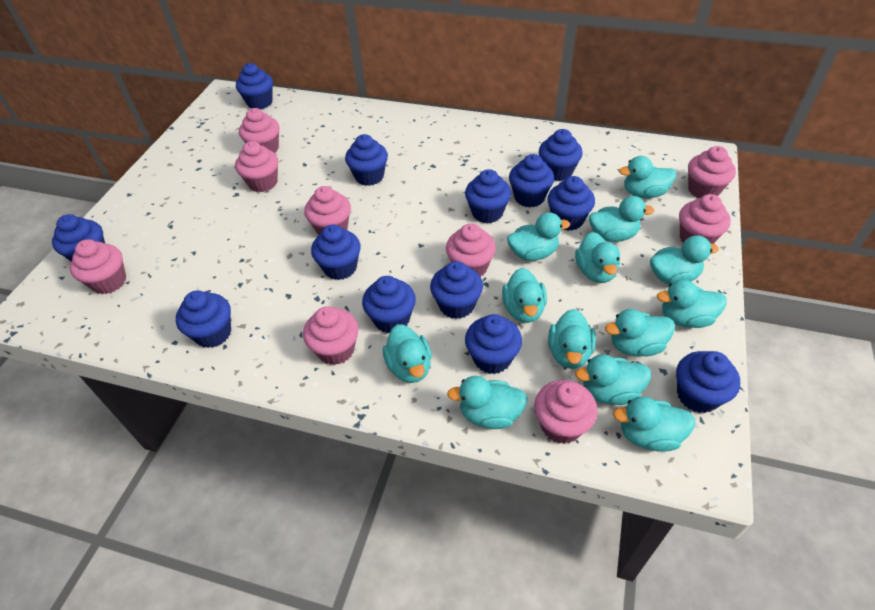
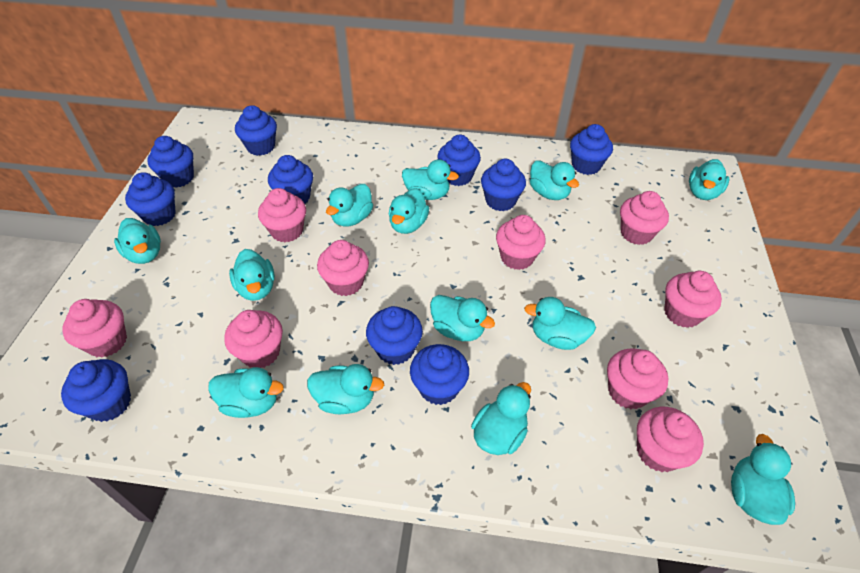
blue cupcake: 13 -> 10

